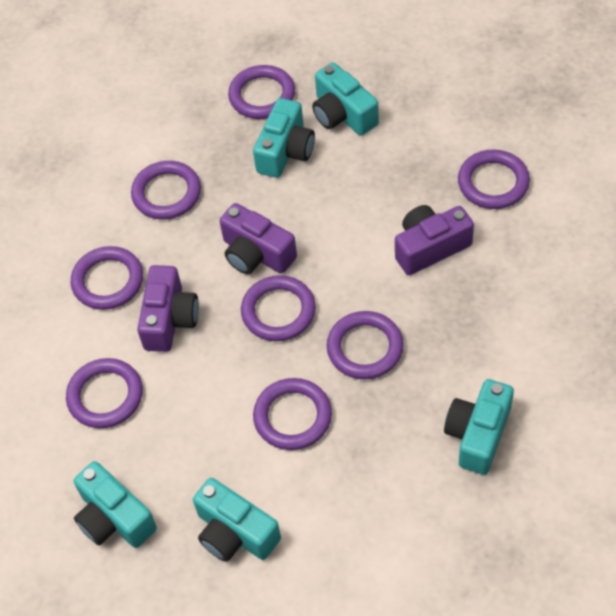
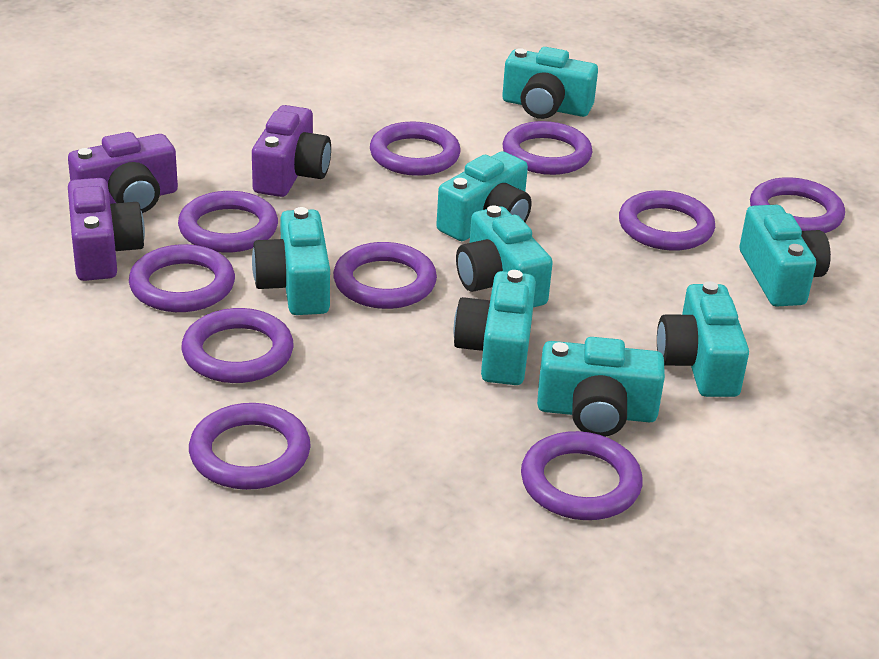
purple ring: 8 -> 10
turquoise camera: 5 -> 8

